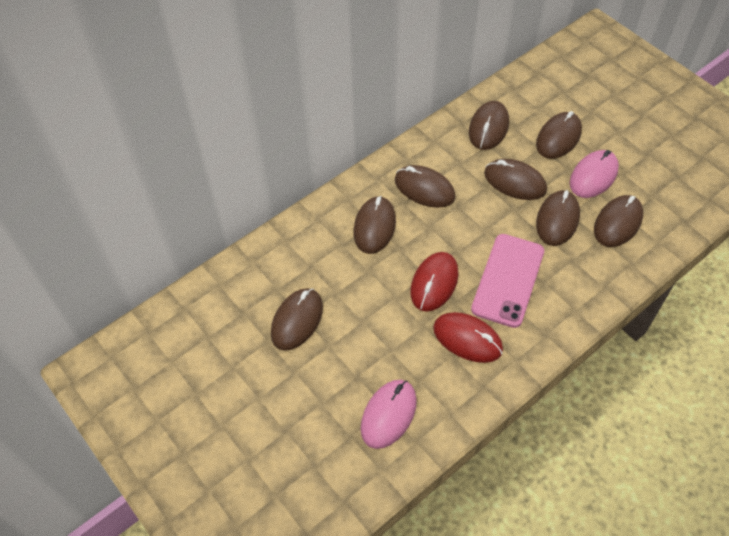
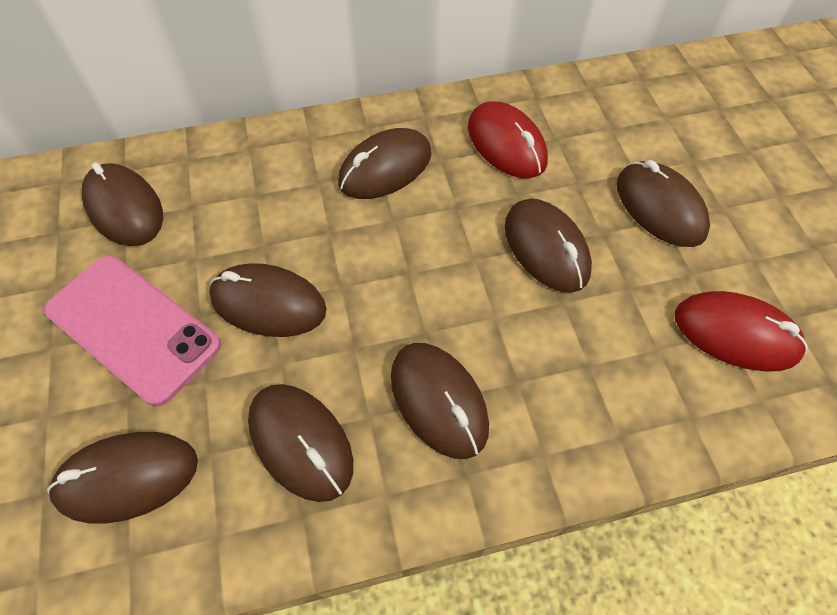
pink mouse: 2 -> 0

